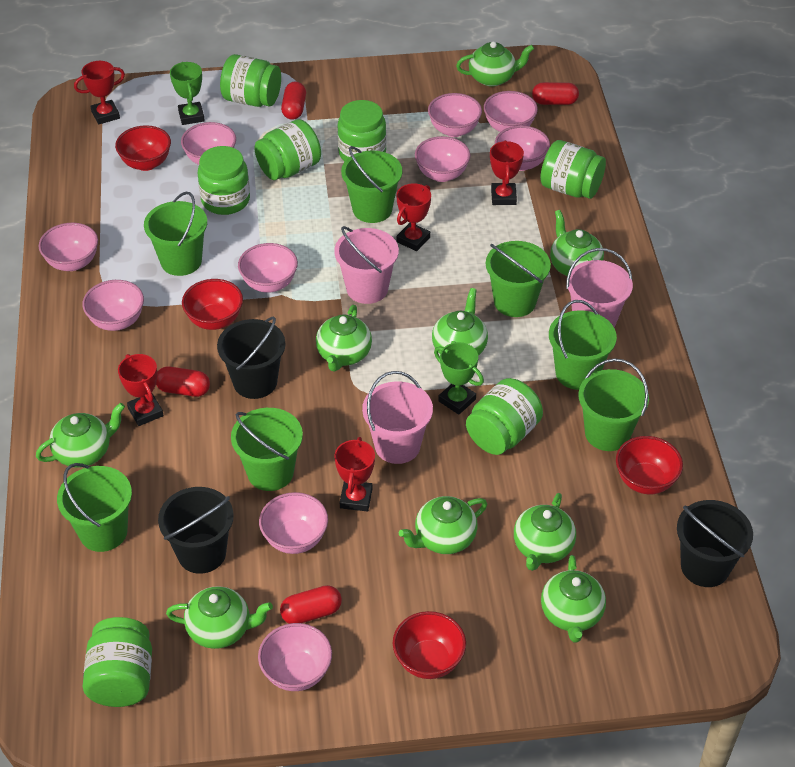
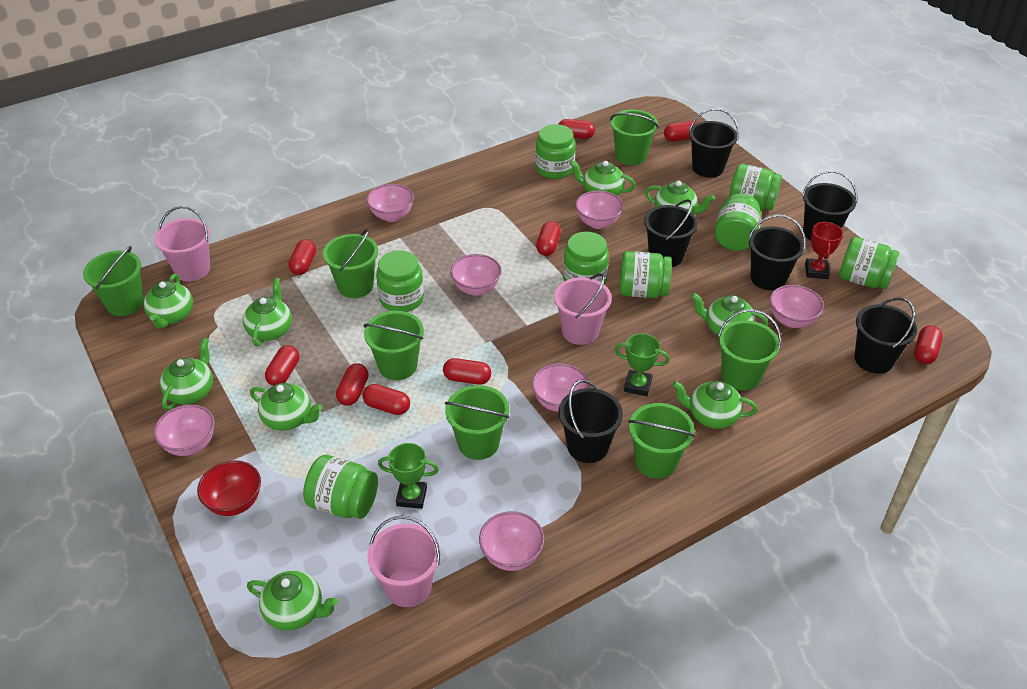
black bucket: 3 -> 6
green jar: 7 -> 8
pink bowl: 10 -> 7
red bowl: 4 -> 1
red capsule: 4 -> 9
red trophy: 5 -> 1

